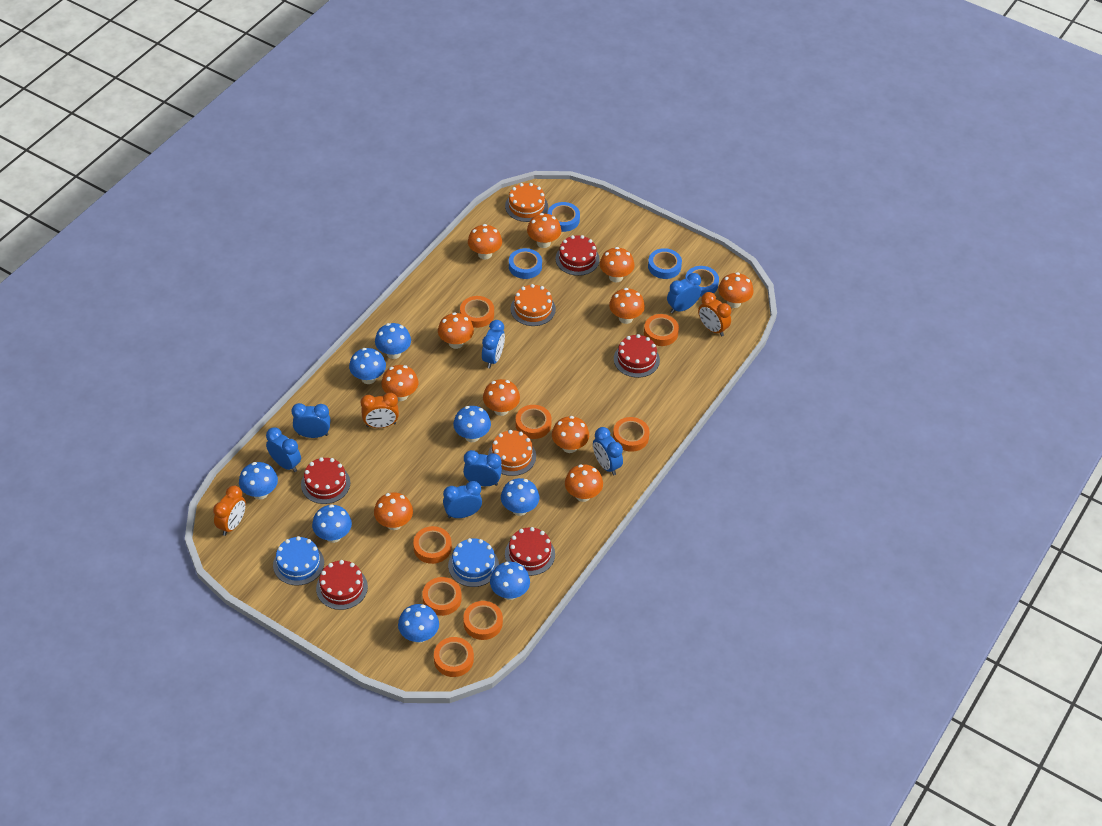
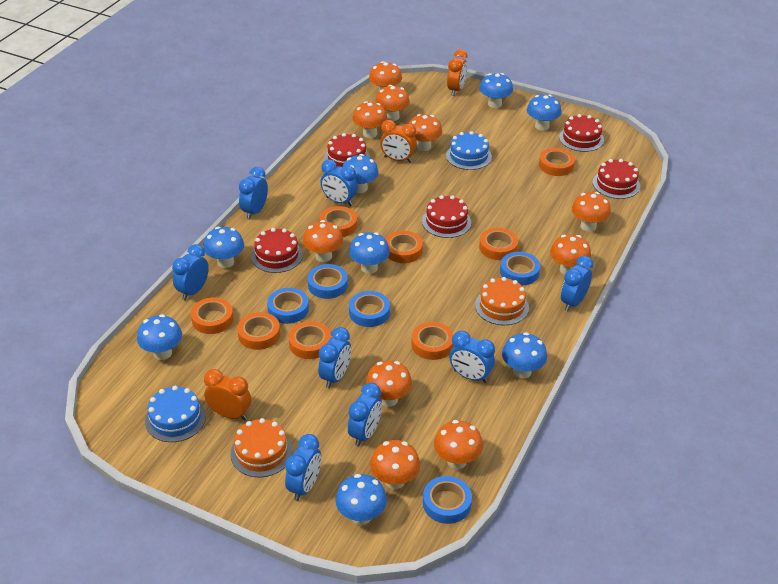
blue clock: 7 -> 8
blue tape: 4 -> 5
orange cake: 3 -> 2
orange mushroom: 11 -> 10

